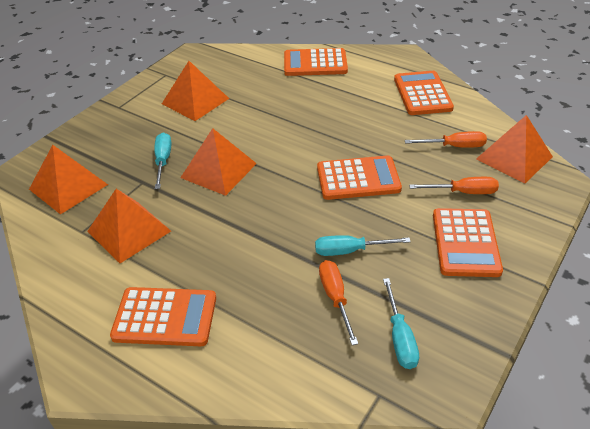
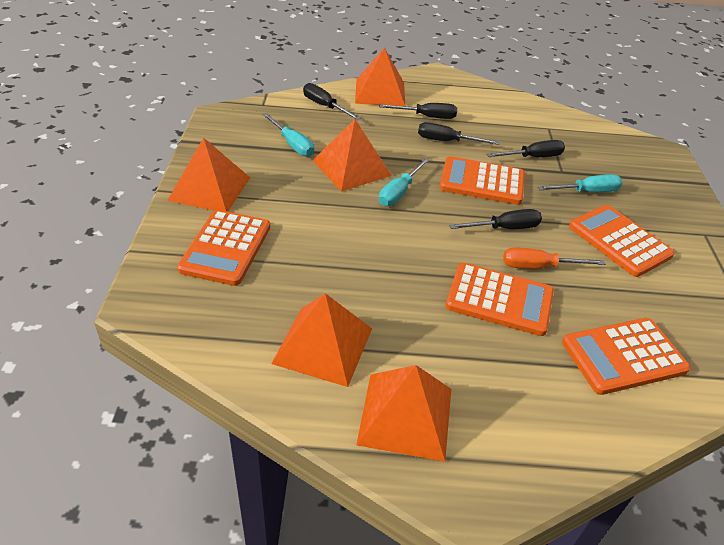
black screwdriver: 0 -> 5
orange screwdriver: 3 -> 1

